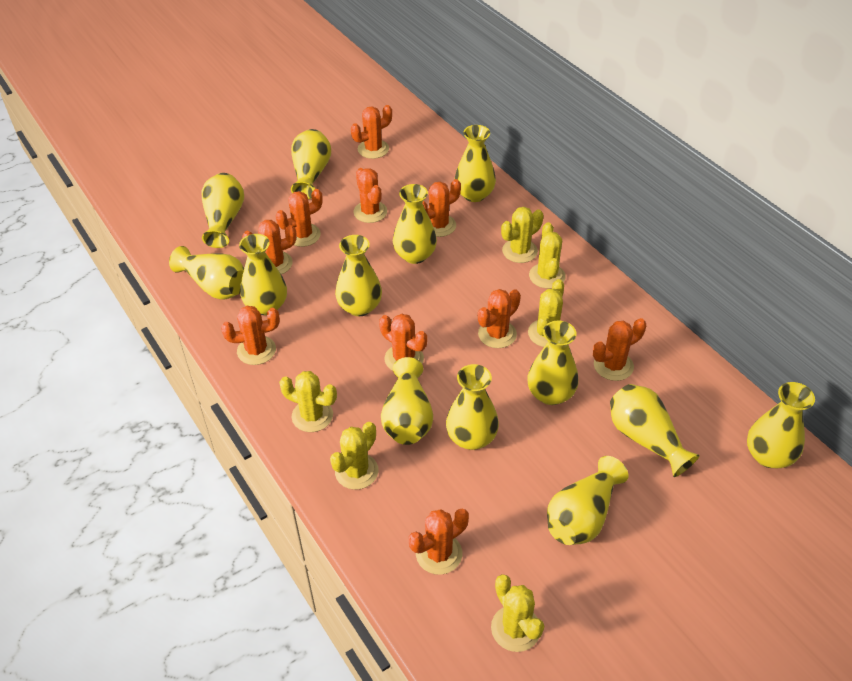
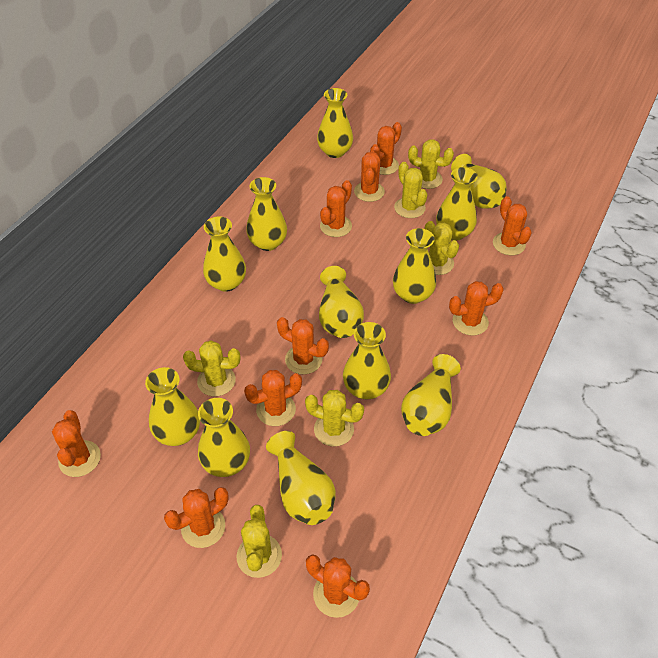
yellow vase: 13 -> 12

